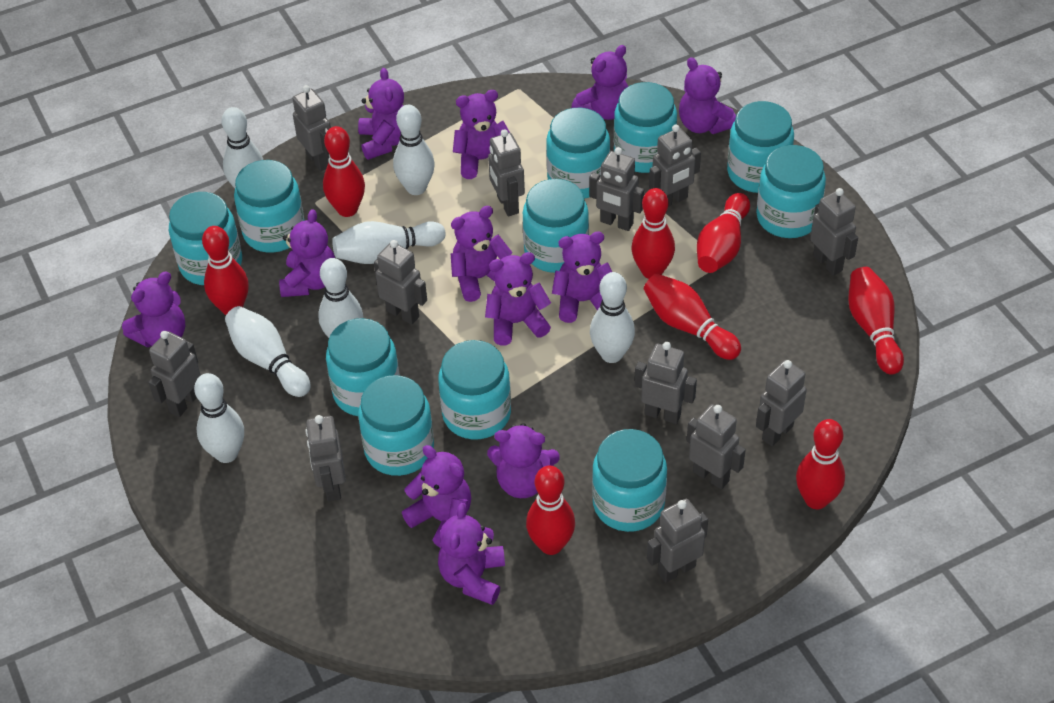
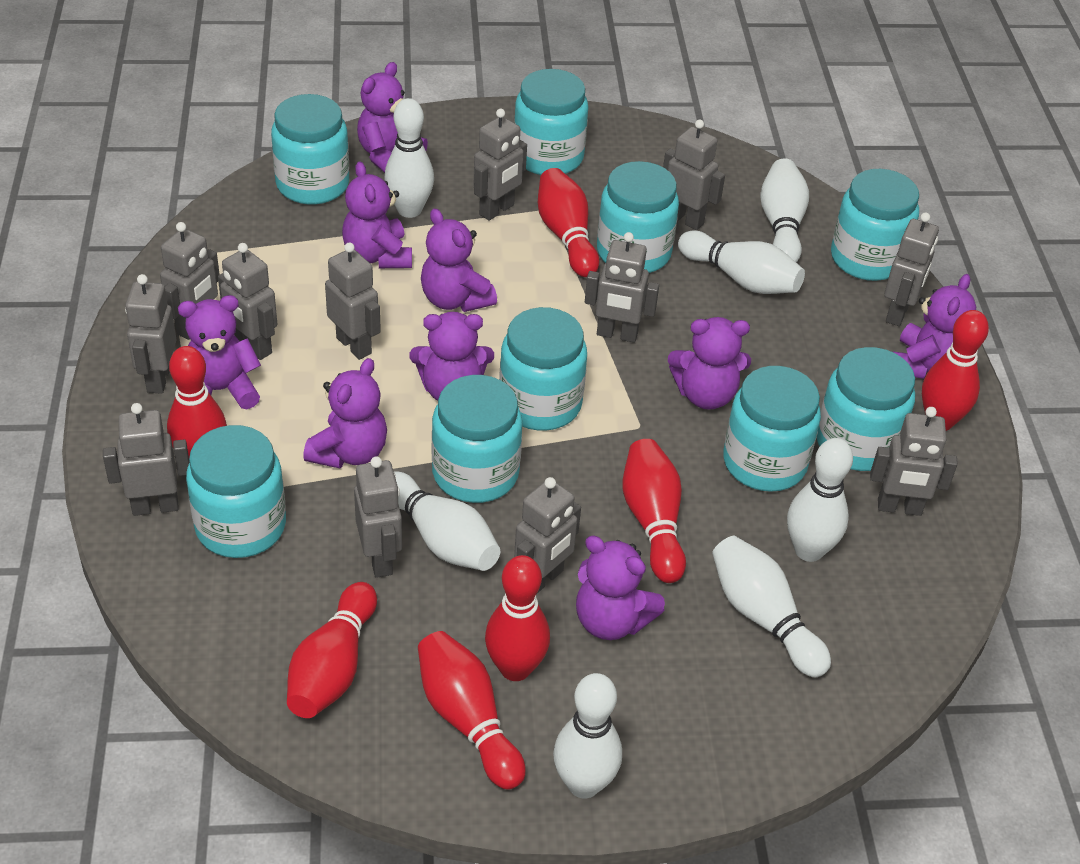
purple teddy bear: 12 -> 9
red bowling pin: 8 -> 7
turquoise jar: 11 -> 9

